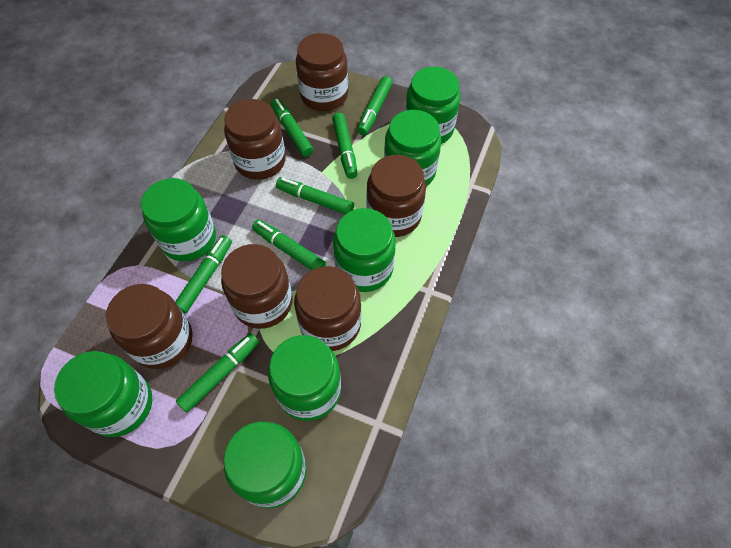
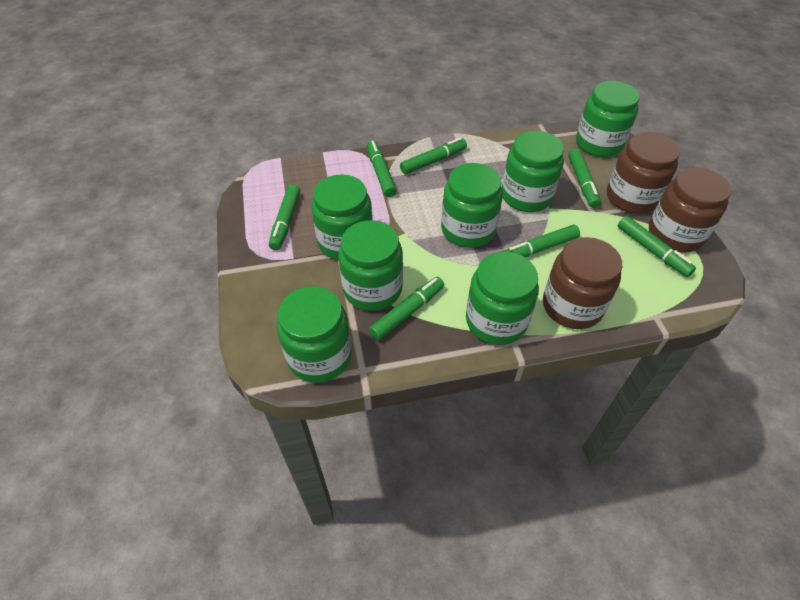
brown jar: 6 -> 3

